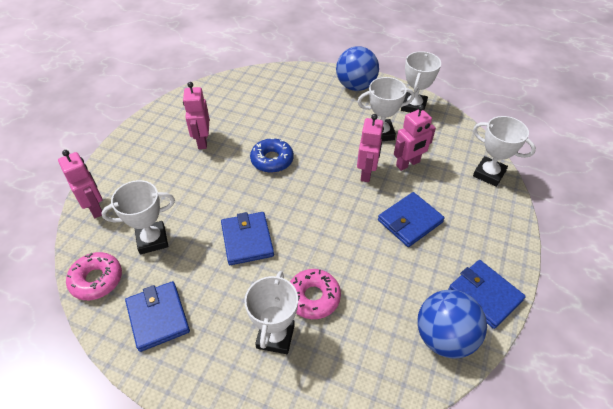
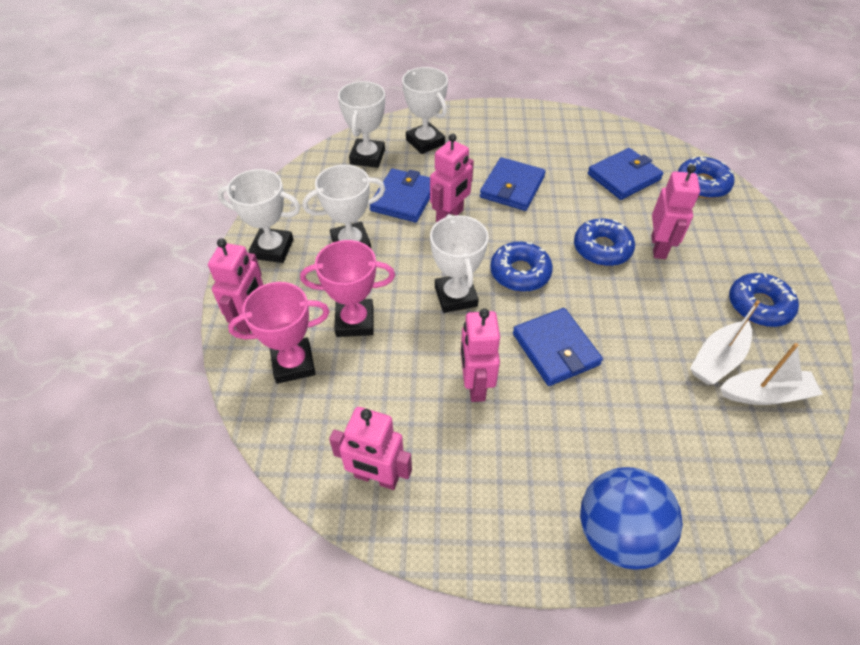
blue ball: 2 -> 1
blue donut: 1 -> 4
pink donut: 2 -> 0
pink robot: 4 -> 5
pink trophy: 0 -> 2
white boat: 0 -> 2

